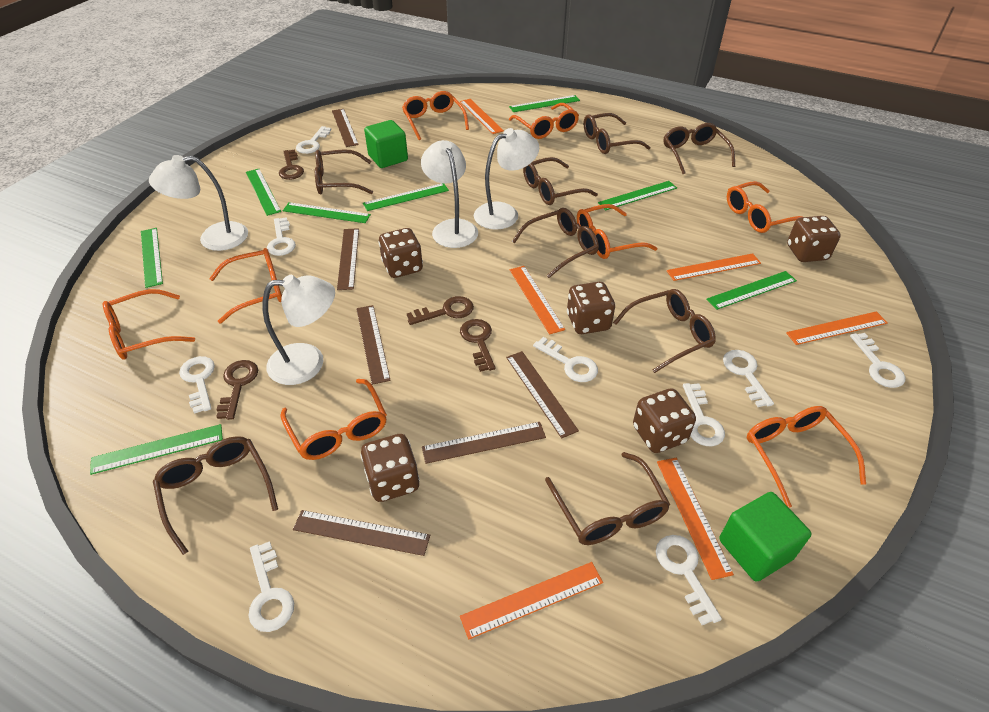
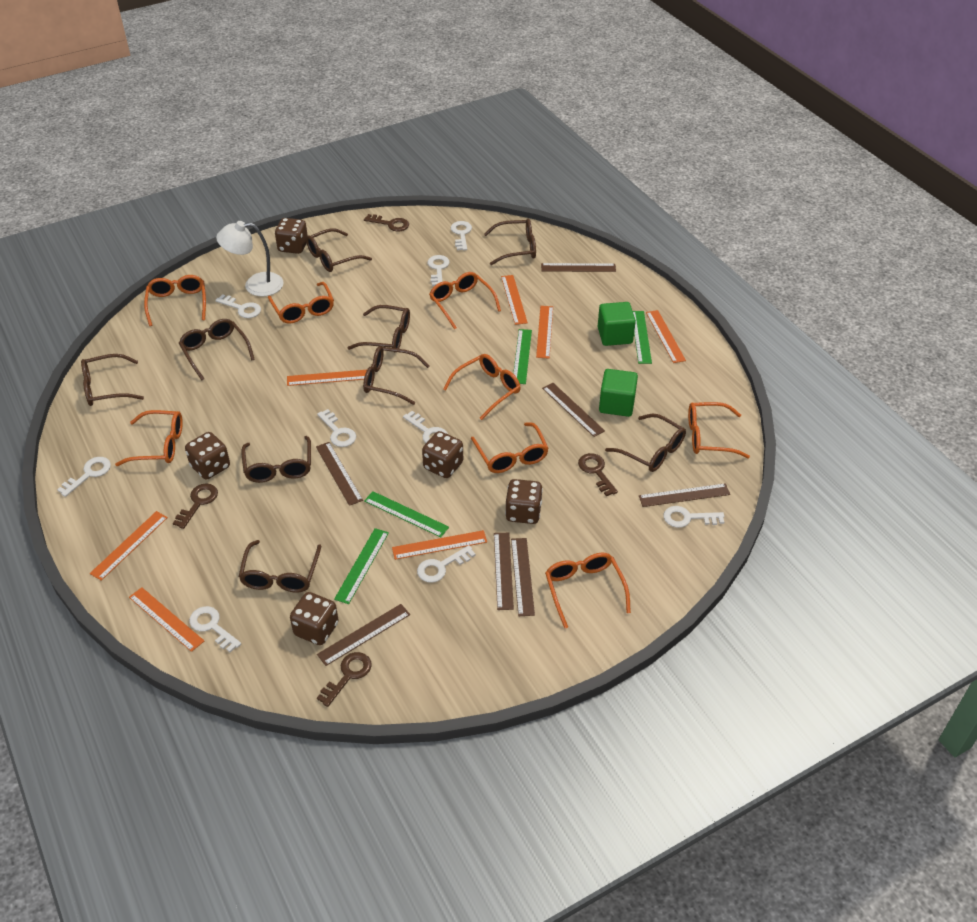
brown glasses: 8 -> 9
brown ruler: 6 -> 7
green ruler: 8 -> 4
orange ruler: 6 -> 7
white lamp: 4 -> 1

